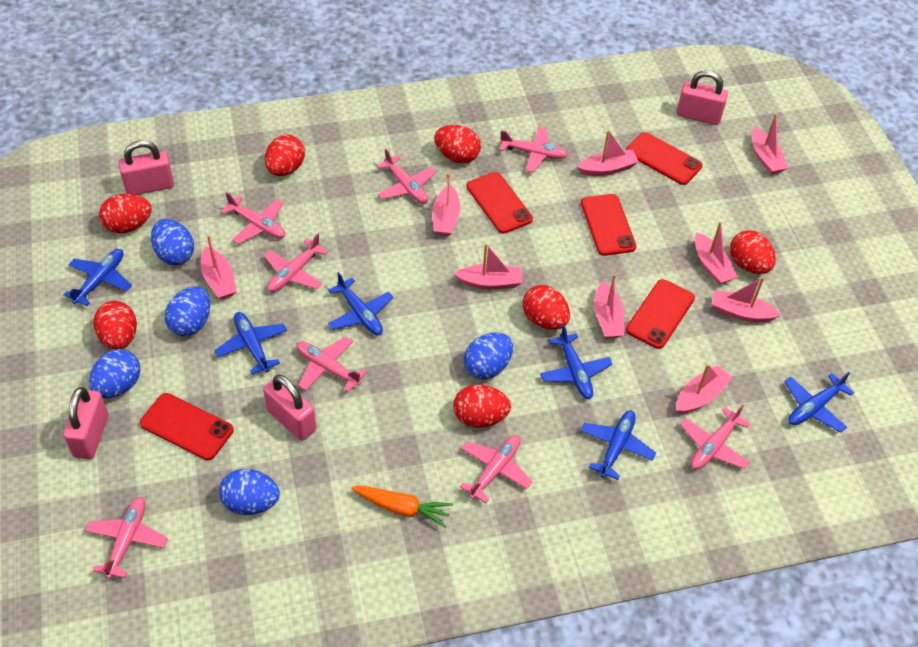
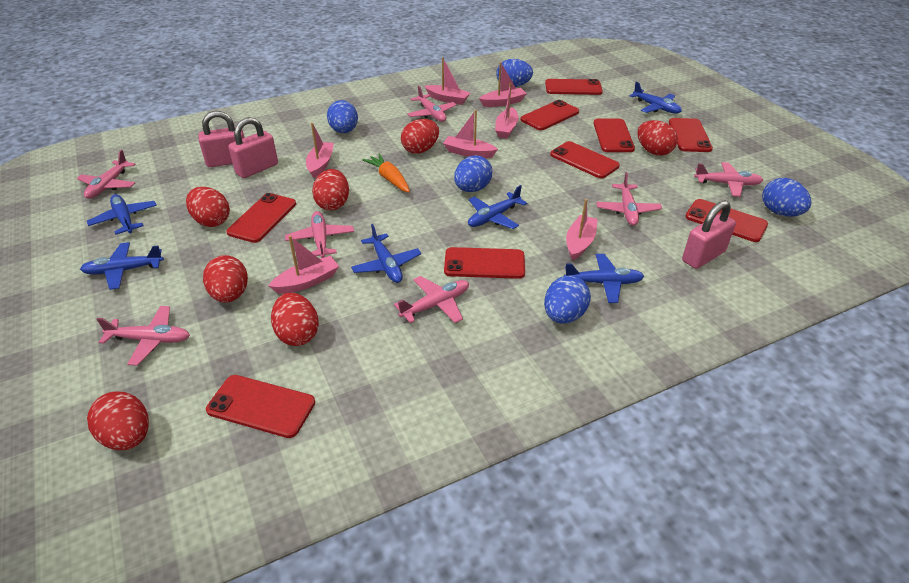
pink boat: 9 -> 7
pink padlock: 4 -> 3
pink plane: 8 -> 7
red phone: 5 -> 9

